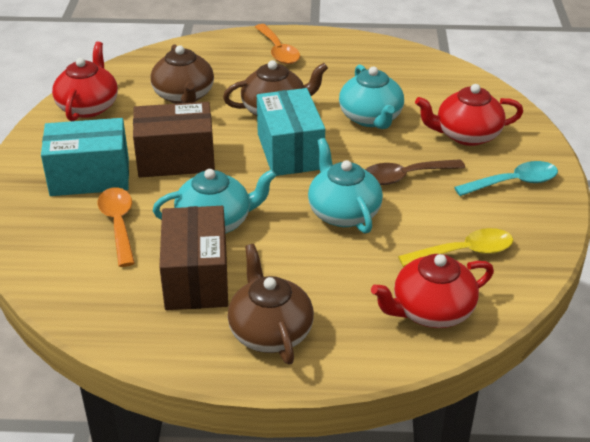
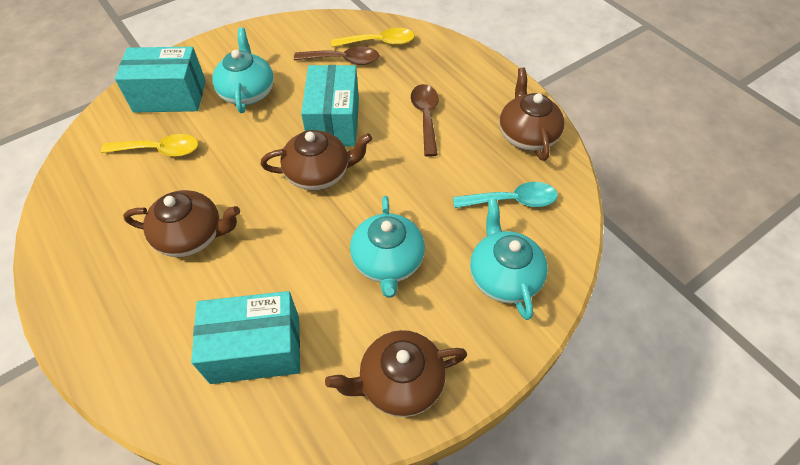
brown box: 2 -> 0
brown spoon: 1 -> 2
brown teapot: 3 -> 4
orange spoon: 2 -> 0
red teapot: 3 -> 0
turquoise box: 2 -> 3
yellow spoon: 1 -> 2

